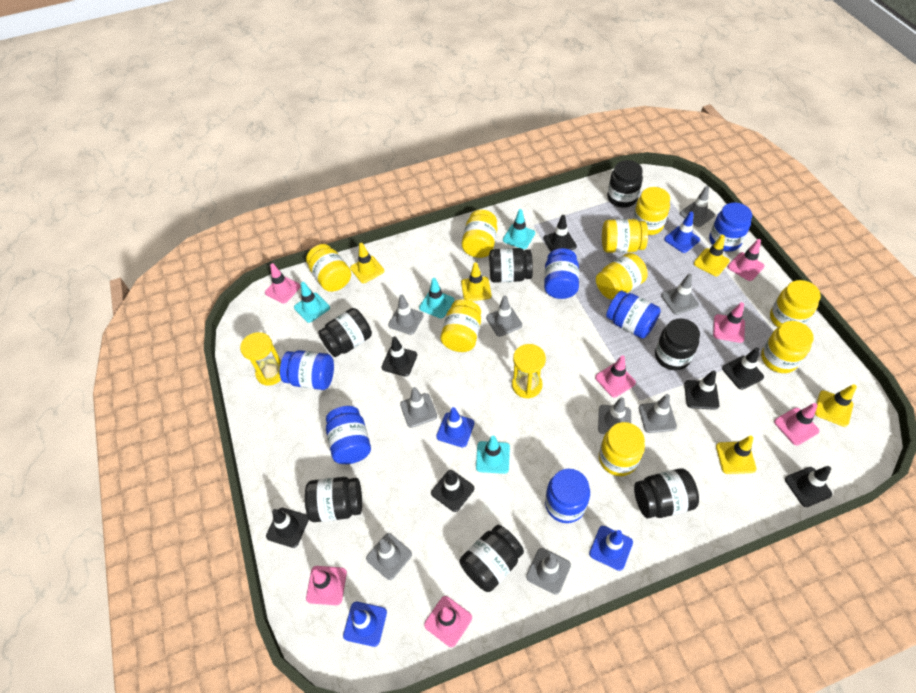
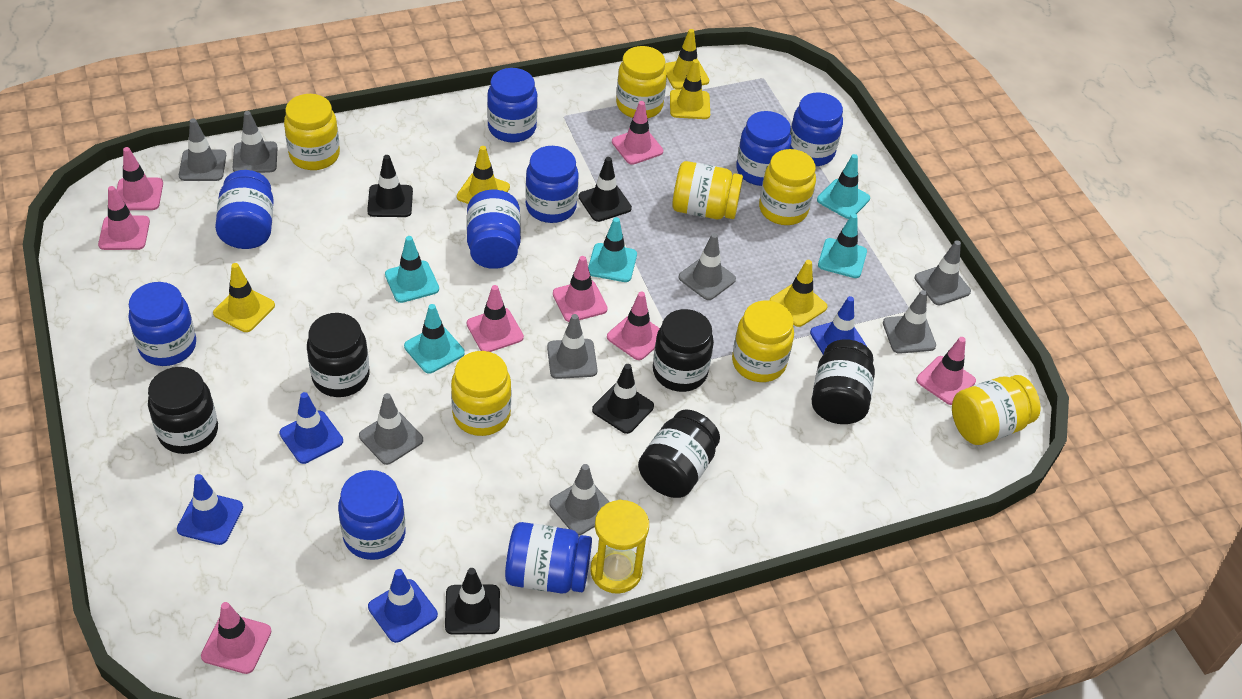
black jar: 7 -> 5
black traffic cone: 7 -> 4
blue jar: 6 -> 9
grey traffic cone: 9 -> 8
pink traffic cone: 7 -> 8
turquoise traffic cone: 4 -> 5
yellow hourglass: 2 -> 1
yellow jar: 9 -> 7

